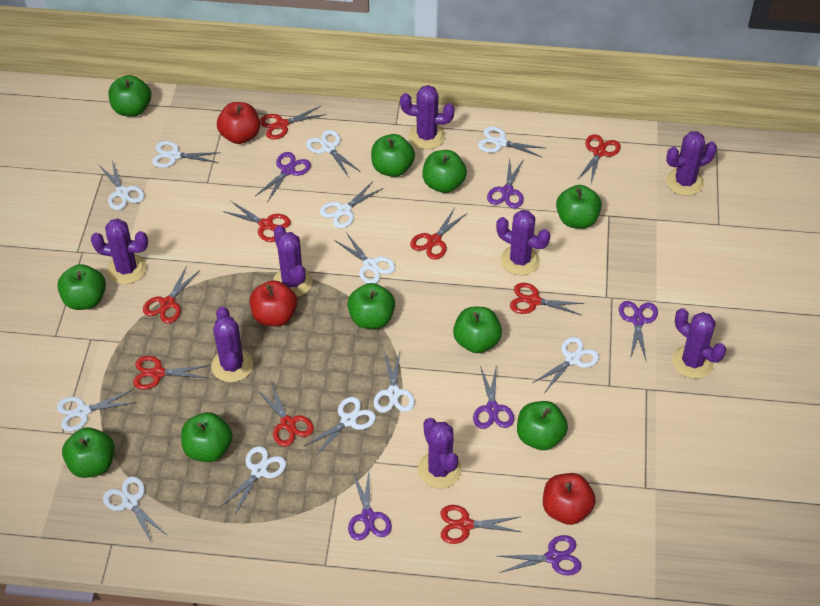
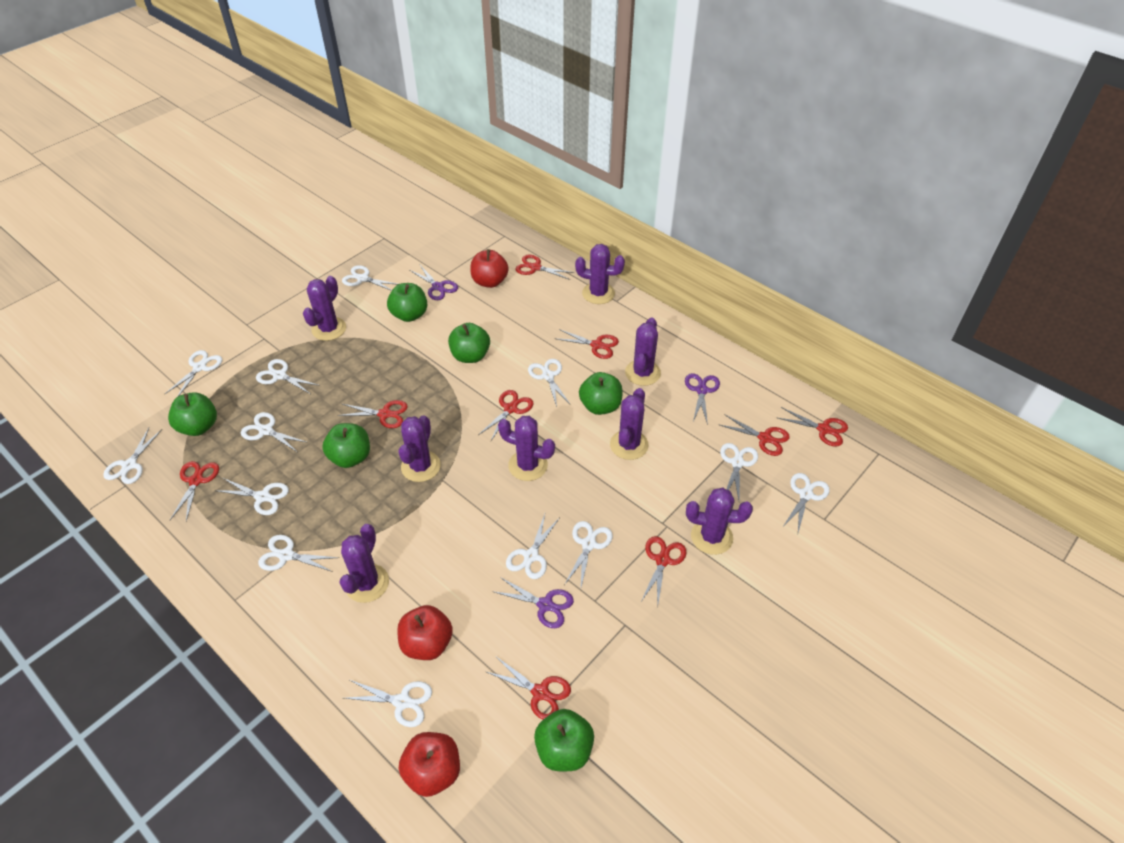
green apple: 10 -> 6
purple scissors: 6 -> 3
white scissors: 12 -> 13

